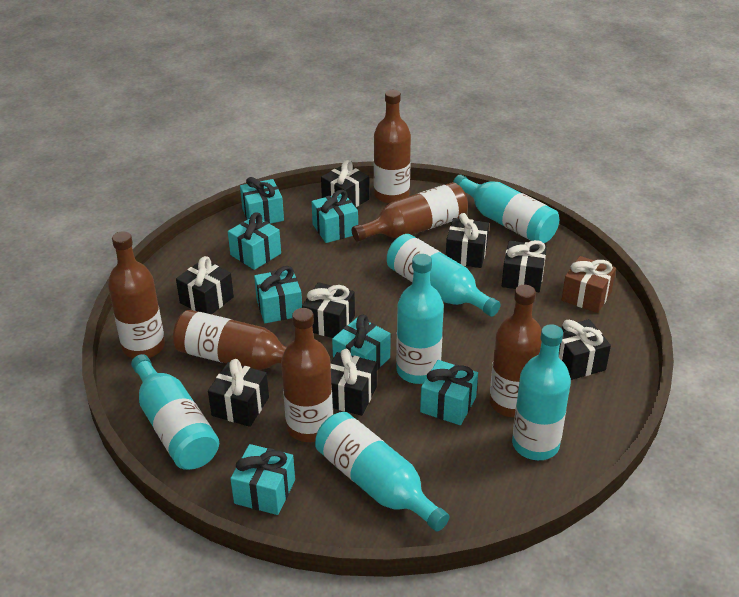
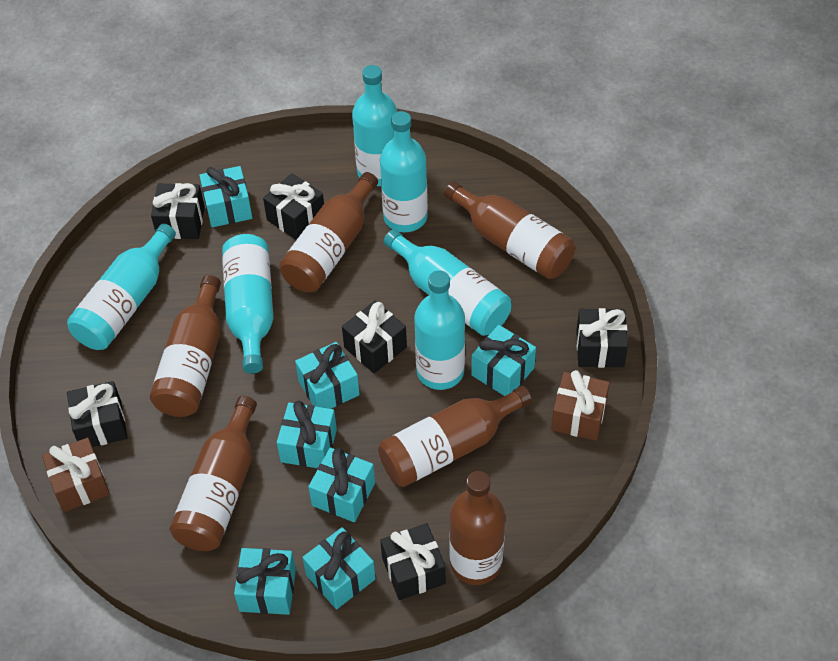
black gift: 8 -> 6
brown gift: 1 -> 2

